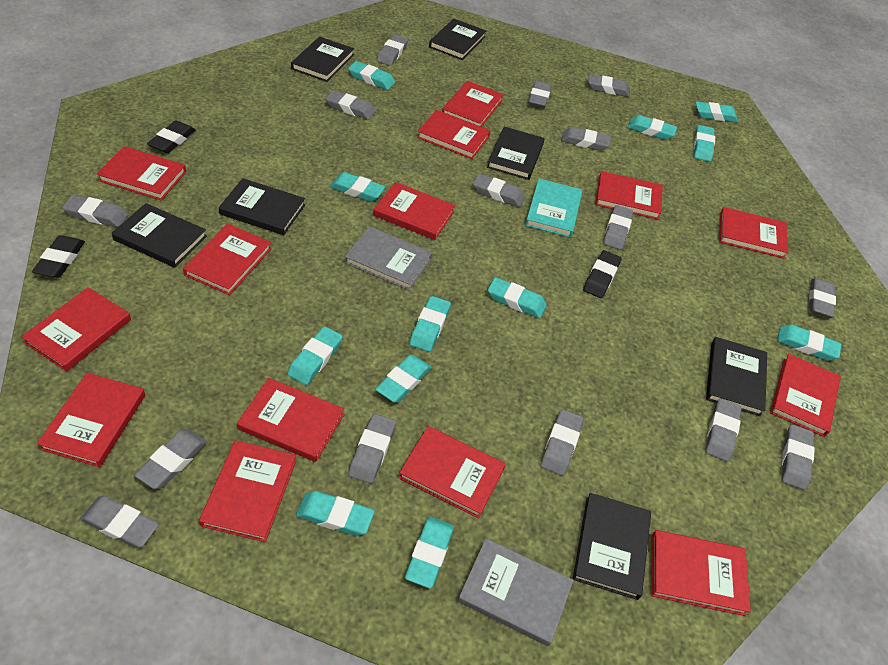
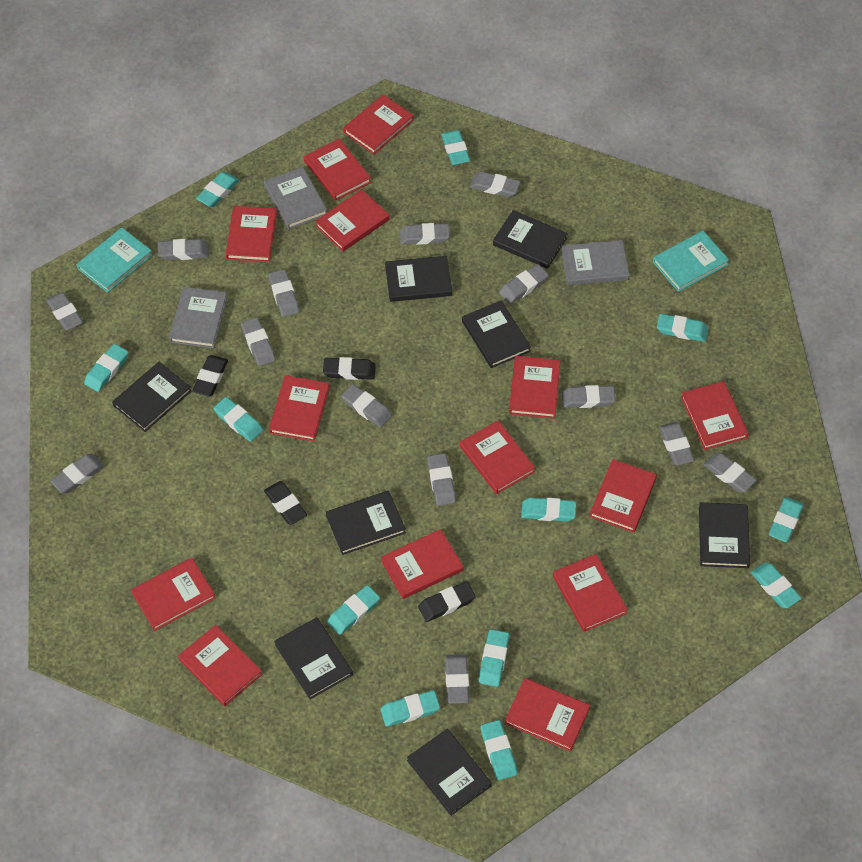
black book: 7 -> 8
black eraser: 3 -> 4
grey book: 2 -> 3
grey eraser: 15 -> 14
turquoise book: 1 -> 2

